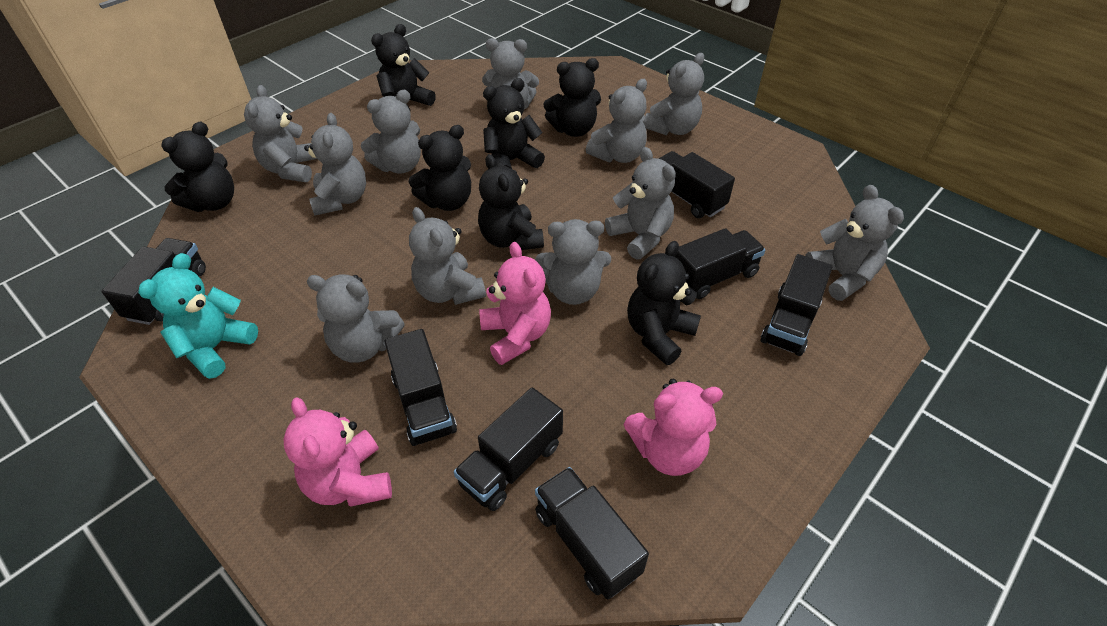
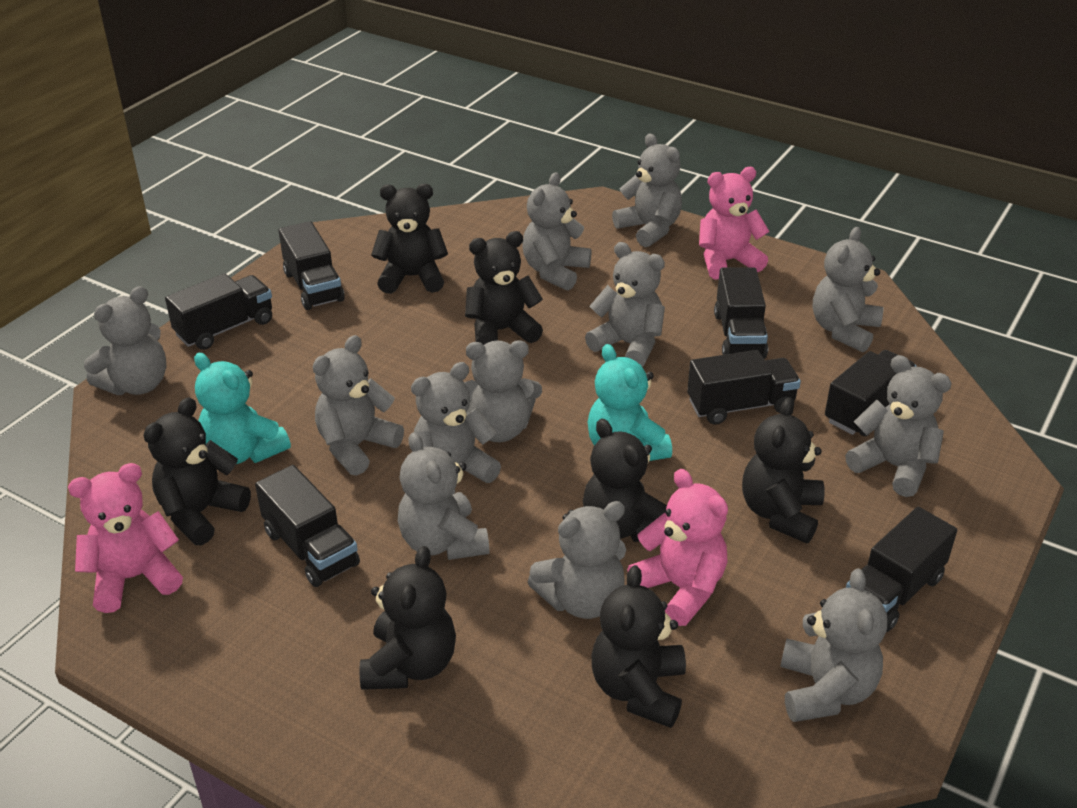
grey teddy bear: 11 -> 12
turquoise teddy bear: 1 -> 2

